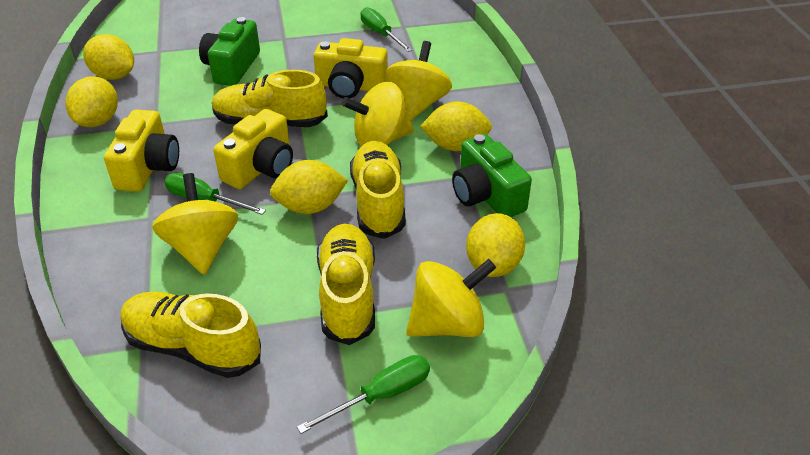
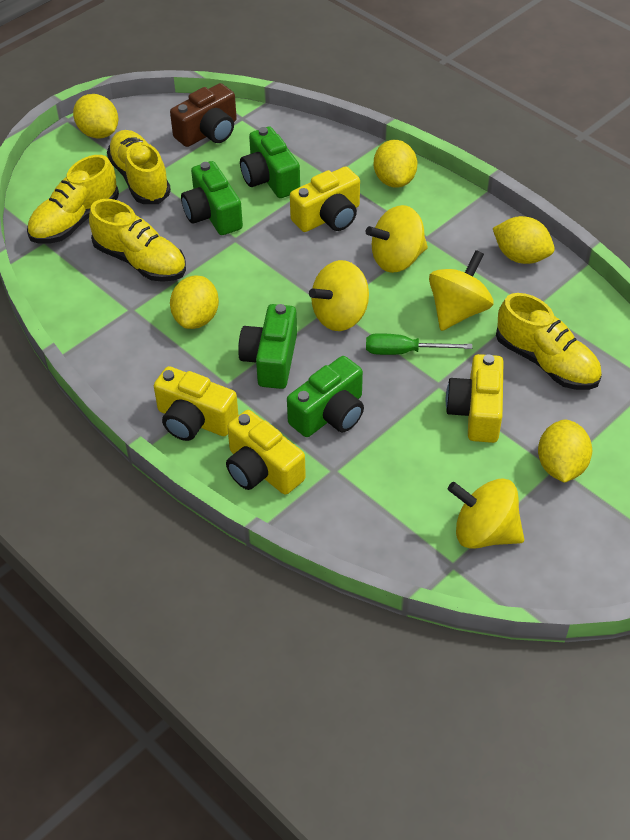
brown camera: 0 -> 1
green camera: 2 -> 4
green screwdriver: 3 -> 1
yellow camera: 3 -> 4

